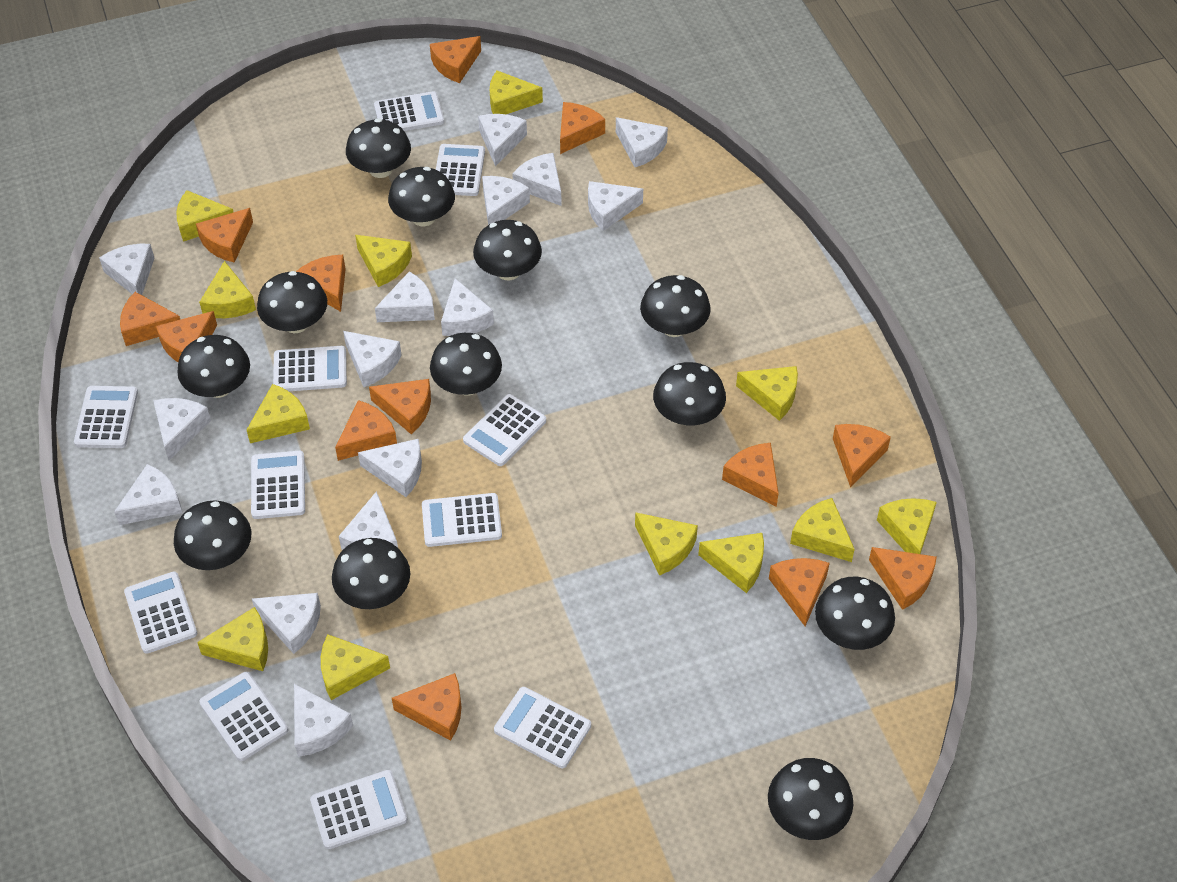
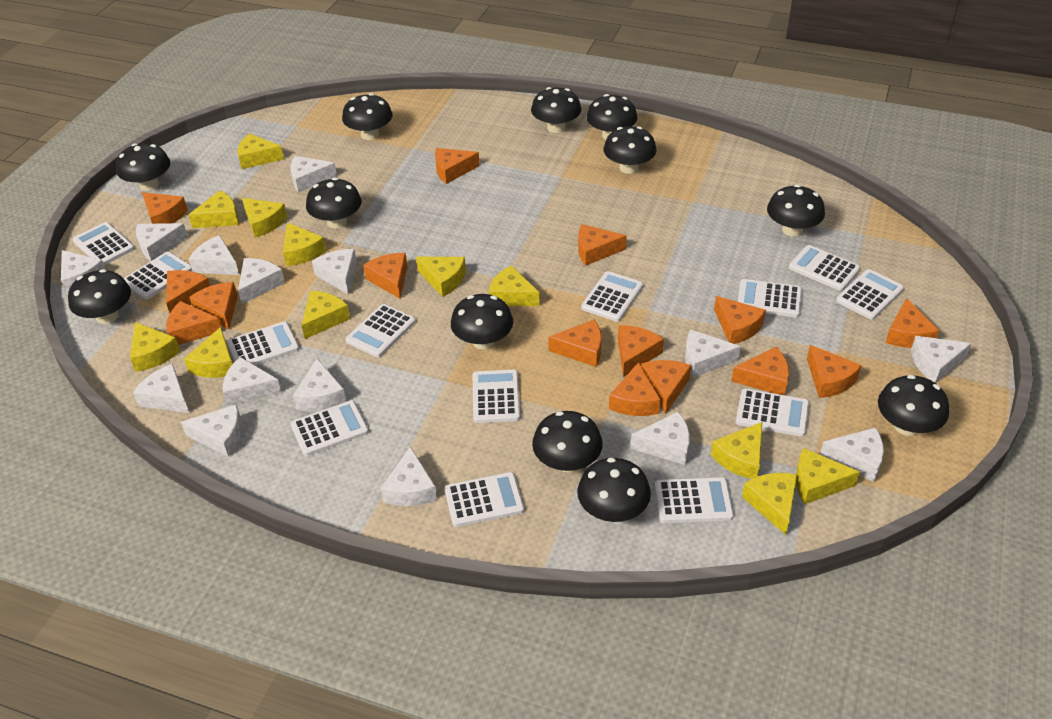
orange cheese: 13 -> 15
white calculator: 11 -> 13

